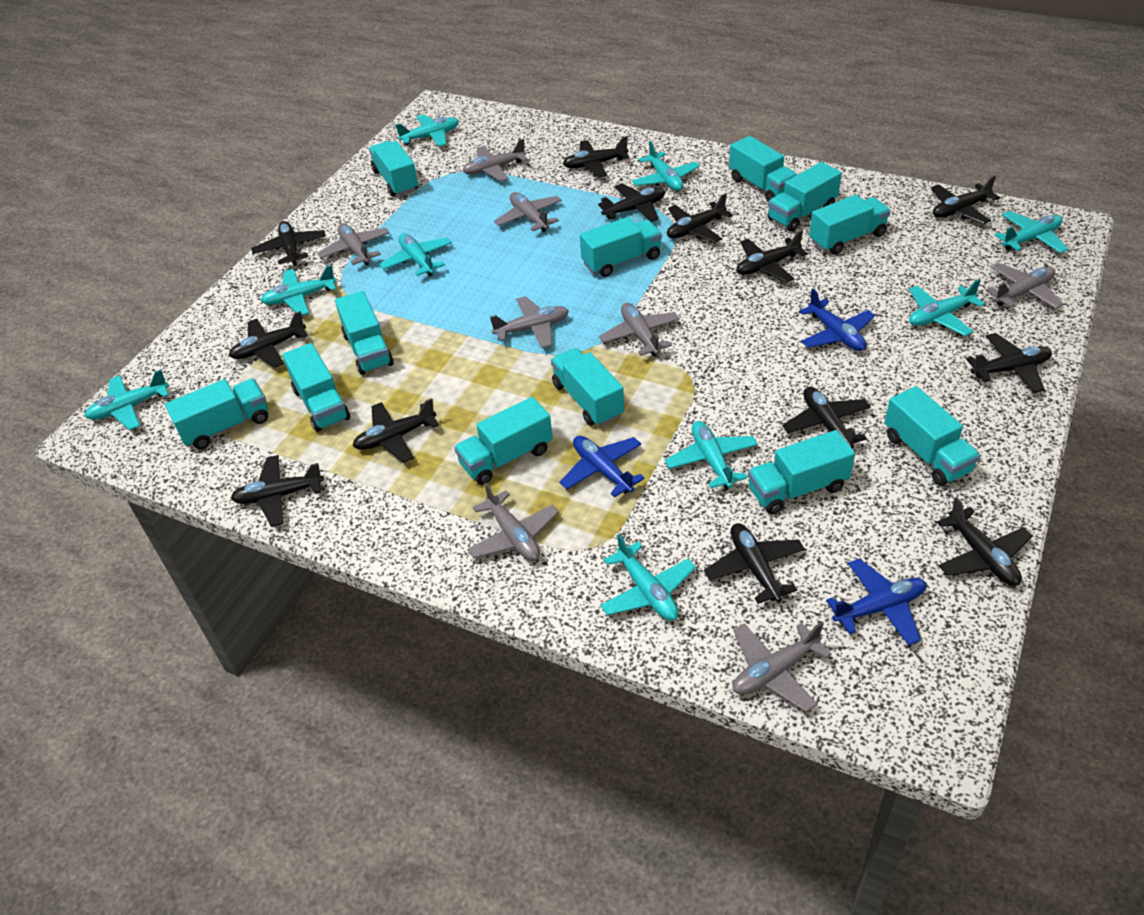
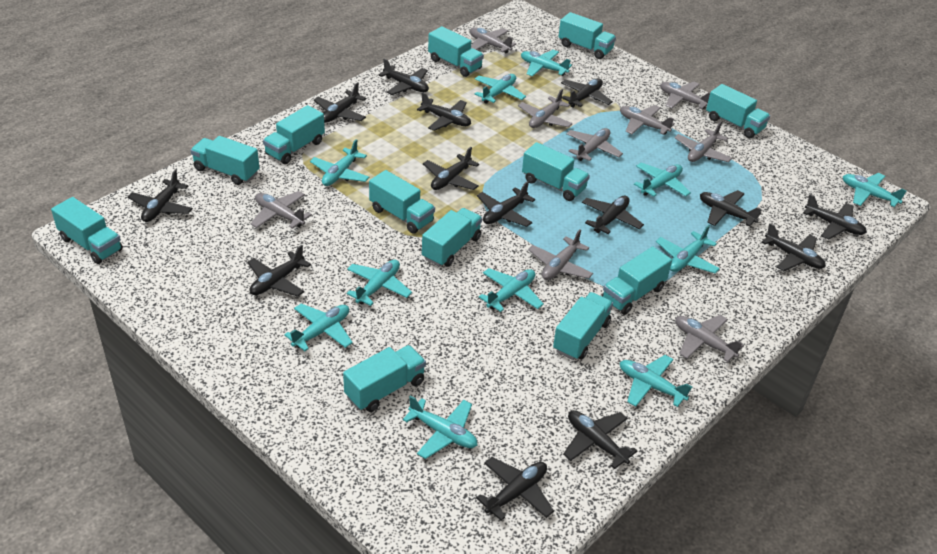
black plane: 13 -> 14
blue plane: 3 -> 0
grey plane: 8 -> 9
turquoise plane: 9 -> 11

